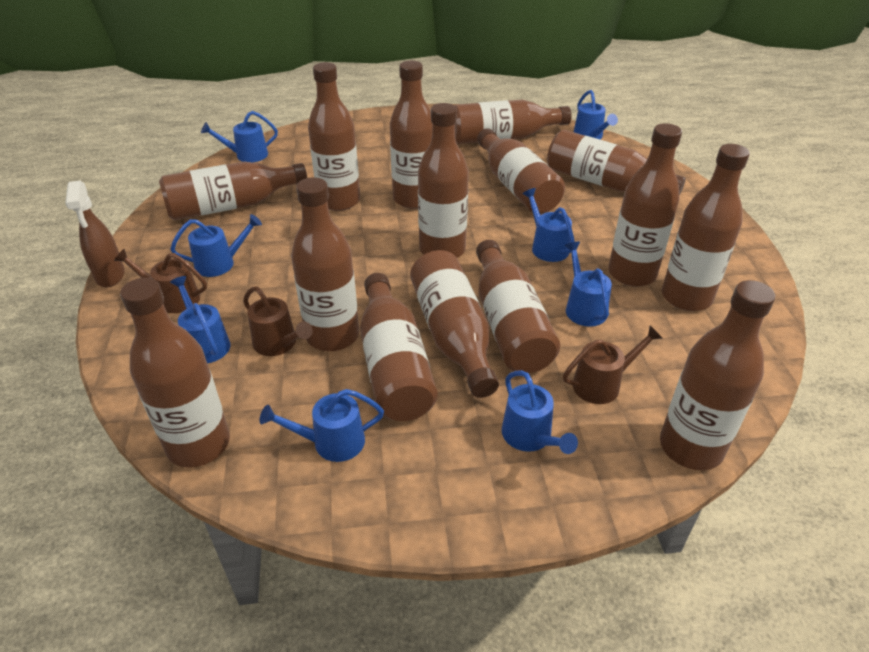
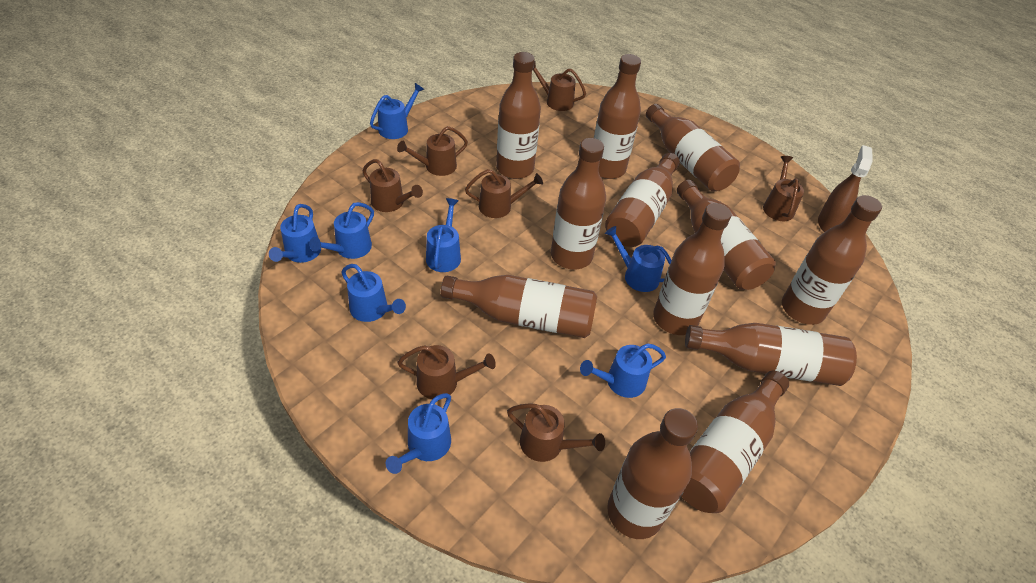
brown bottle: 15 -> 12
brown watering can: 3 -> 7

